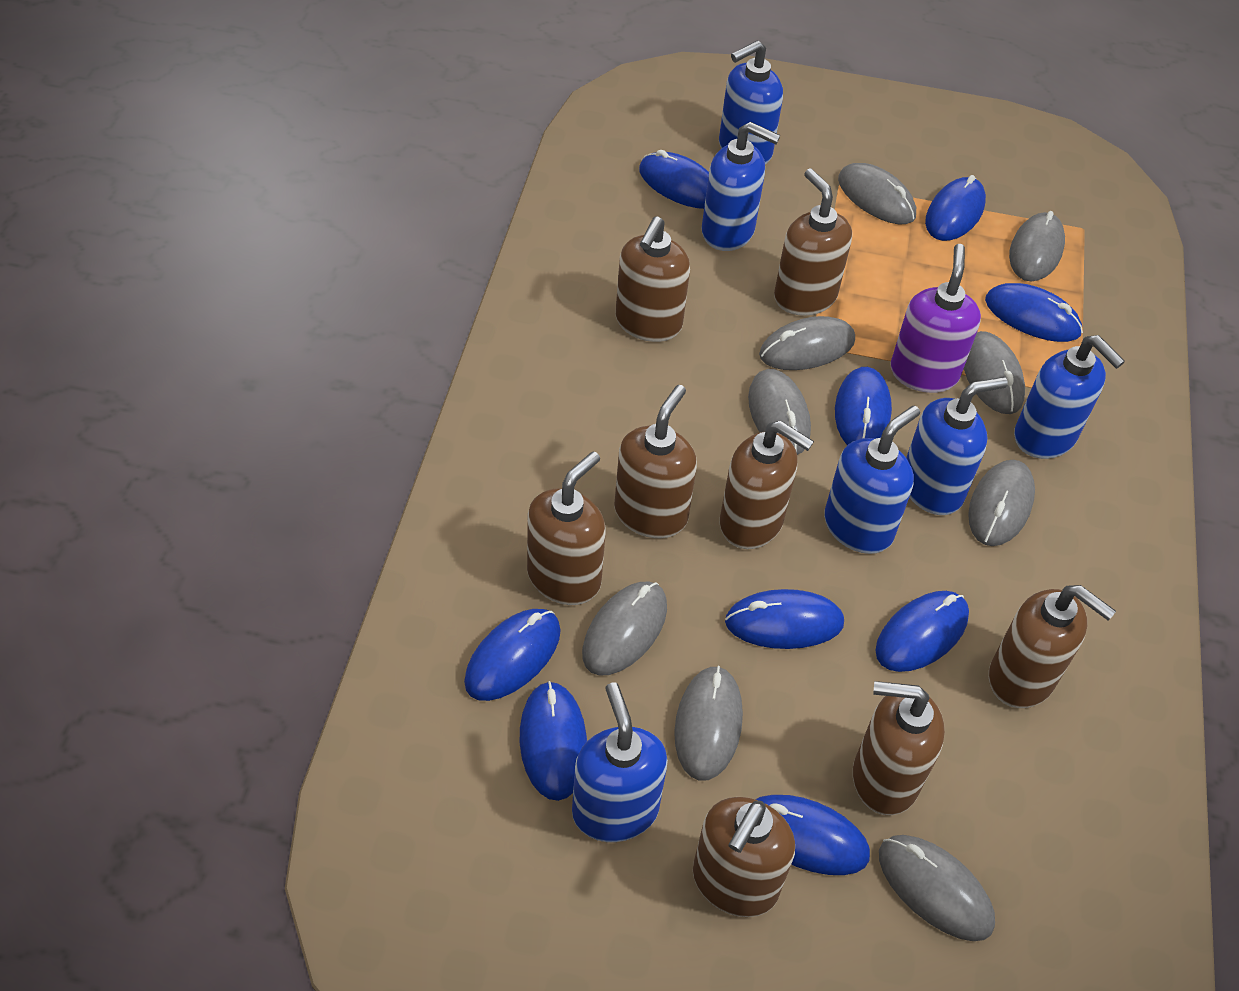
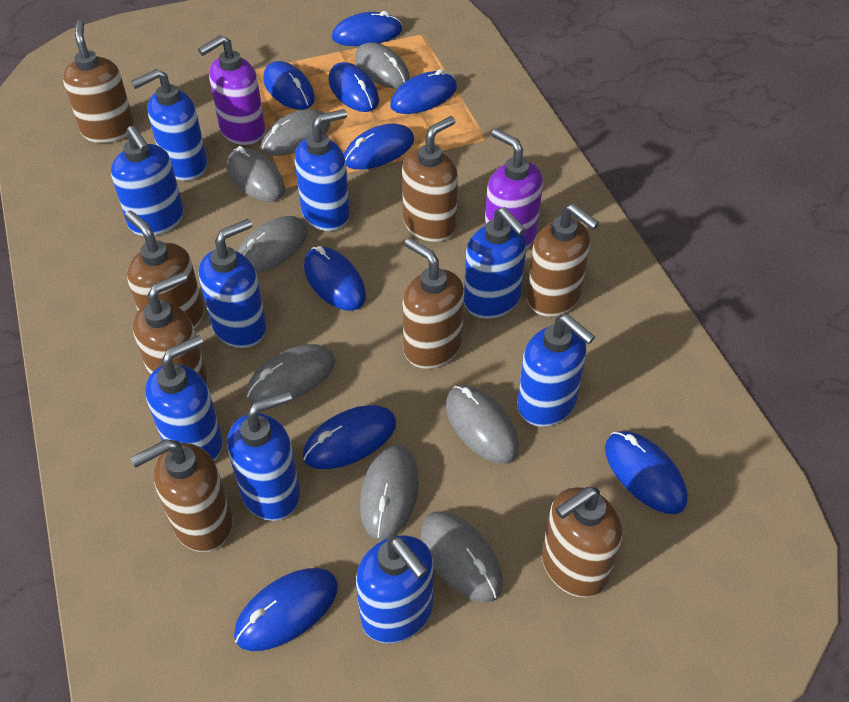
blue soap dispenser: 6 -> 9
grey mouse: 9 -> 8
purple soap dispenser: 1 -> 2

